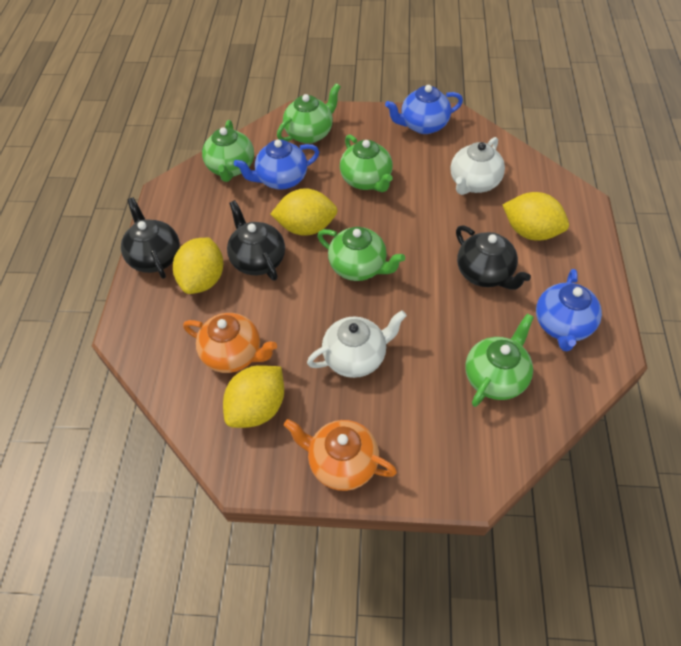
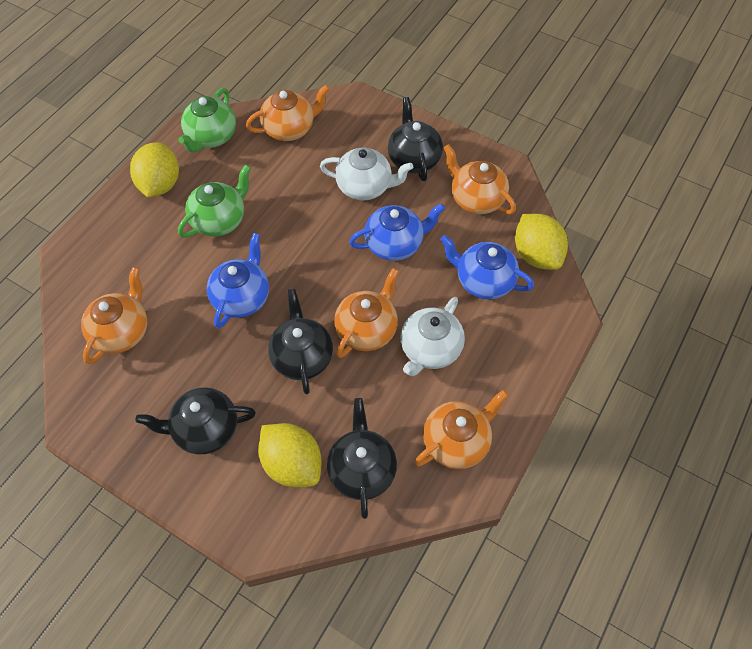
black teapot: 3 -> 4
green teapot: 5 -> 2
orange teapot: 2 -> 5
yellow lemon: 4 -> 3

